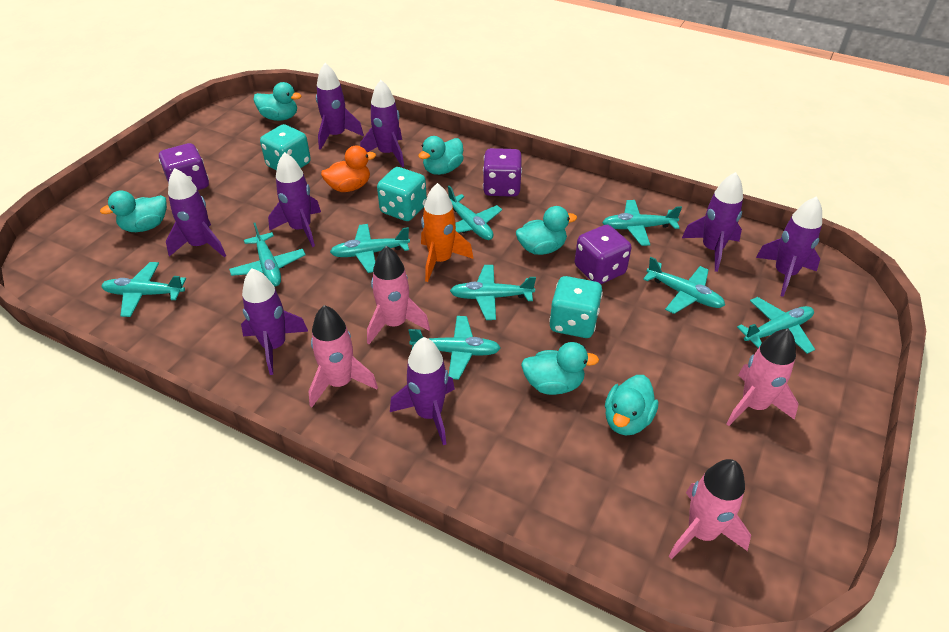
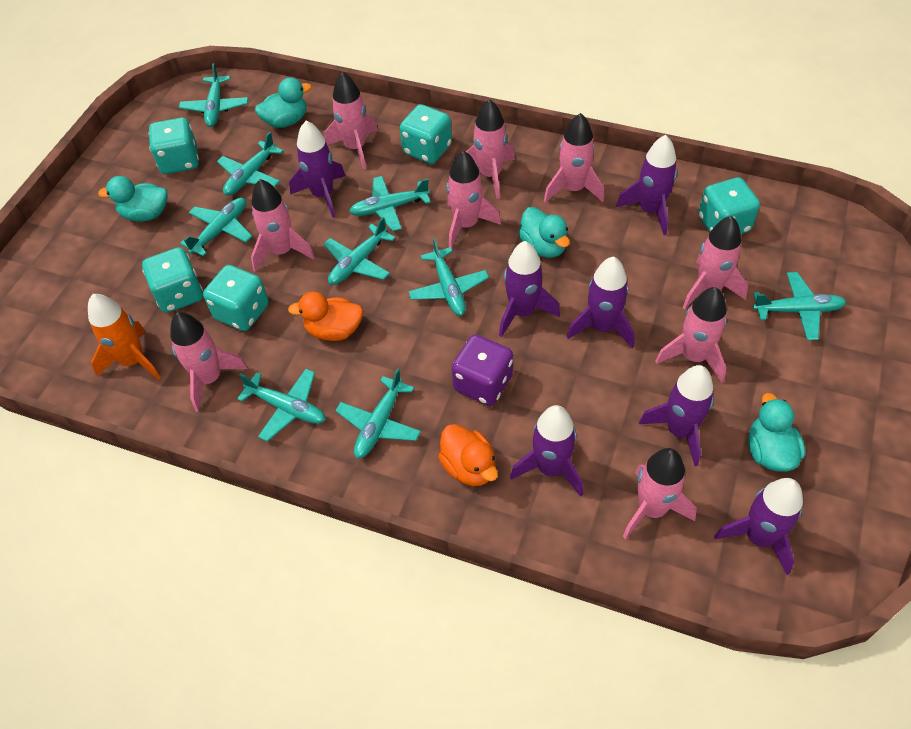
orange duck: 1 -> 2
pink rocket: 4 -> 9
purple dice: 3 -> 1
purple rocket: 8 -> 7
turquoise dice: 3 -> 5
turquoise duck: 6 -> 4

